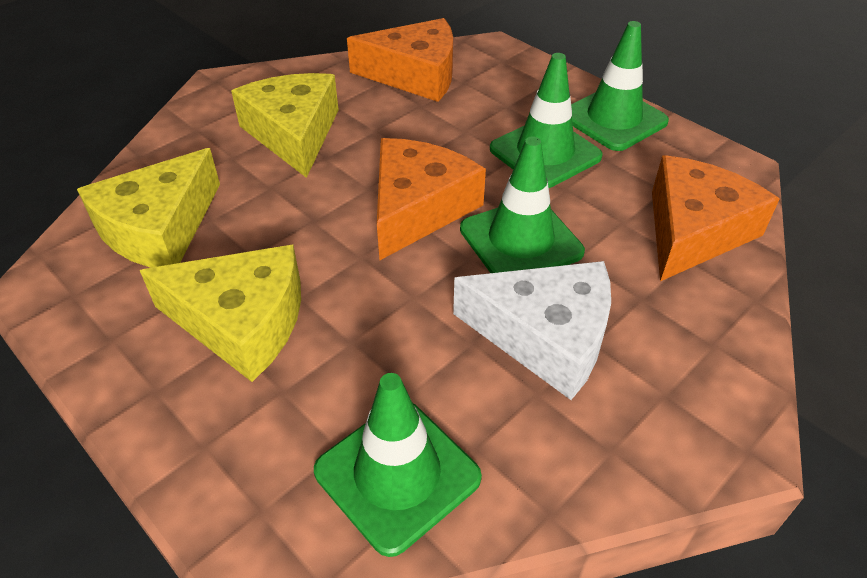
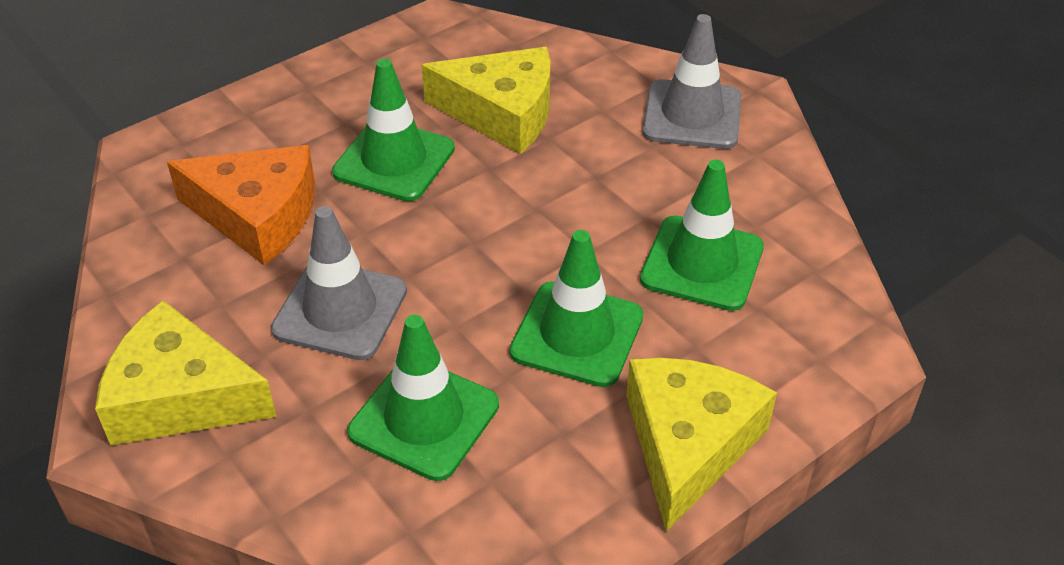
grey traffic cone: 0 -> 2
orange cheese: 3 -> 1
white cheese: 1 -> 0

